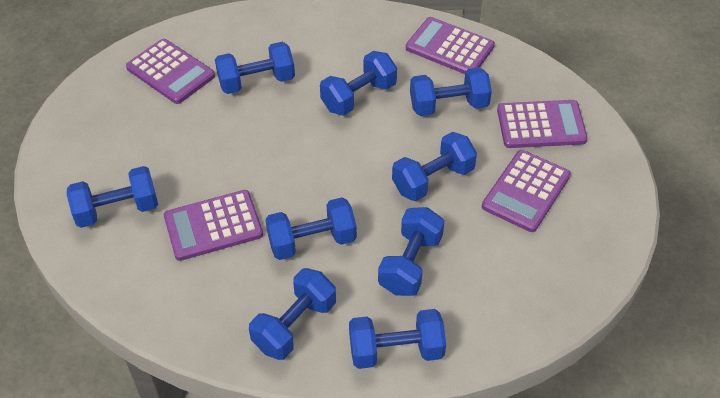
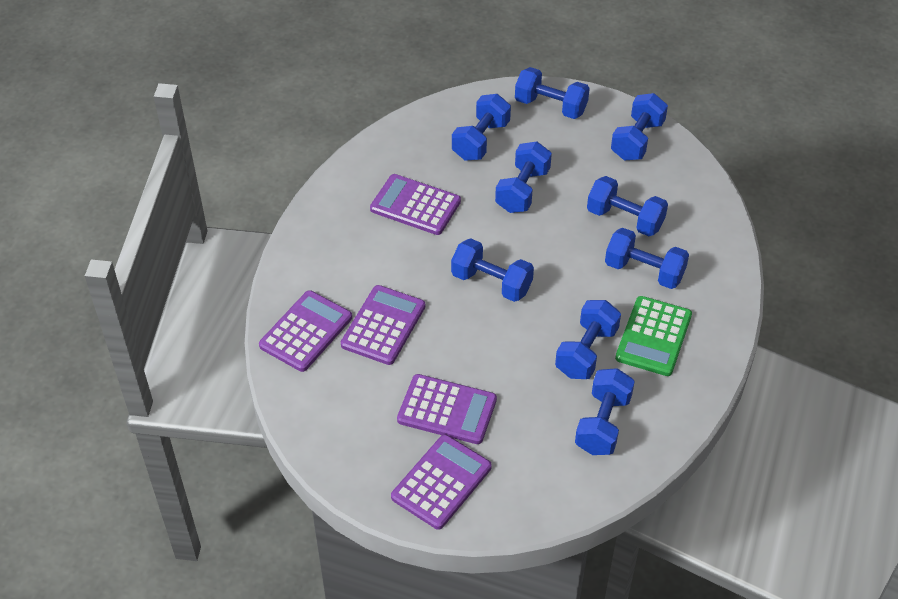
green calculator: 0 -> 1

